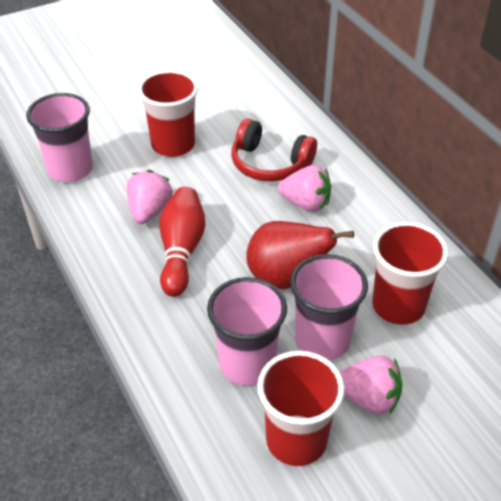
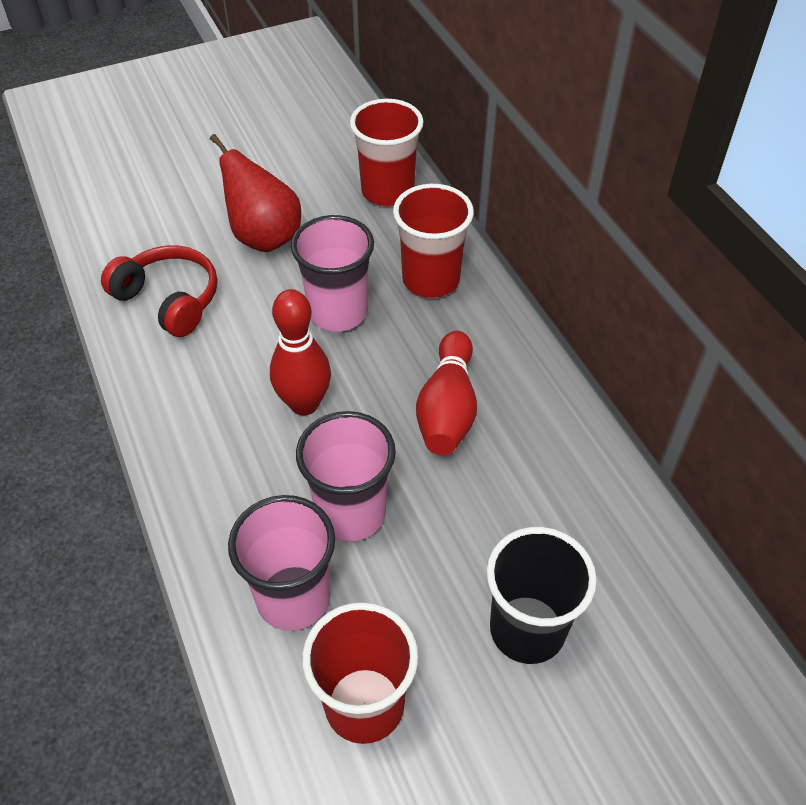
black cup: 0 -> 1
pink strawberry: 3 -> 0
red bowling pin: 1 -> 2

